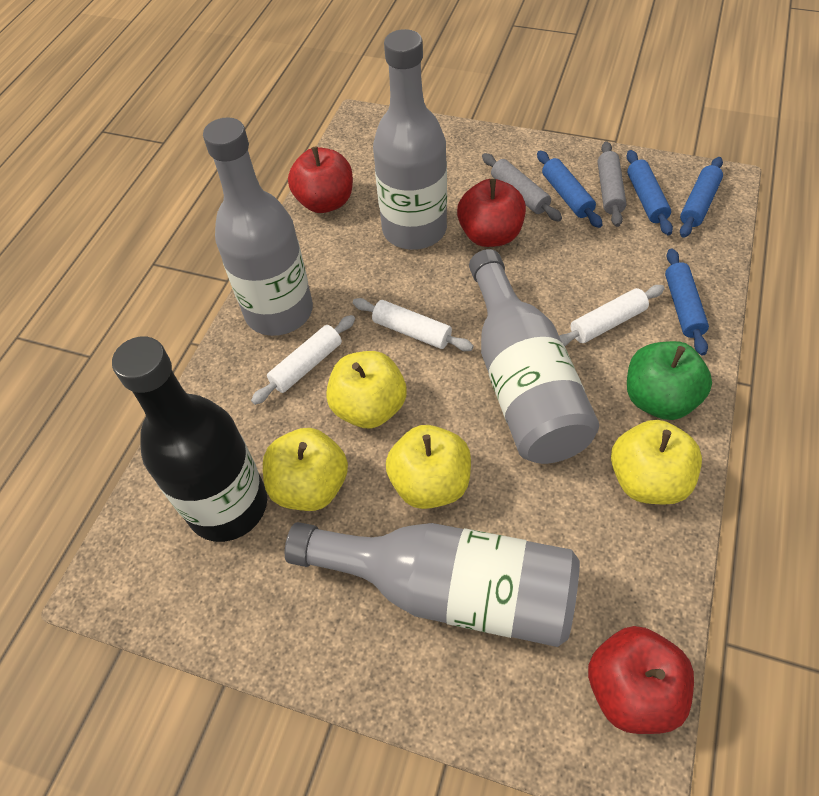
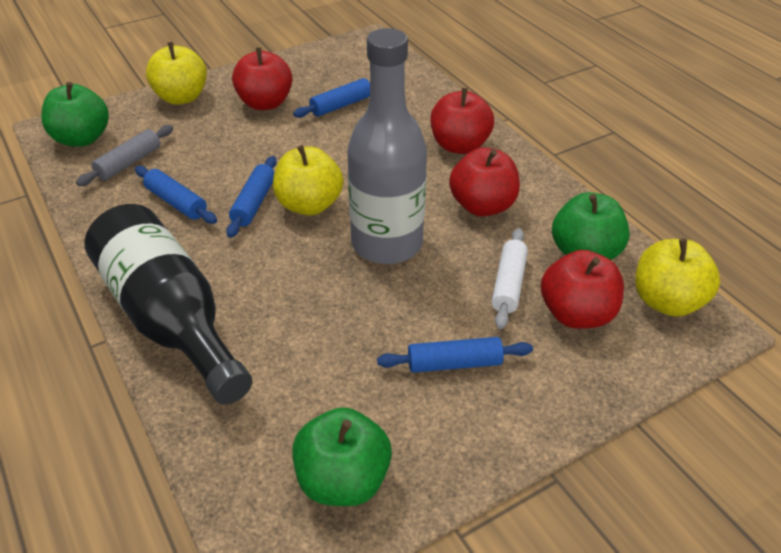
green apple: 1 -> 3
grey bottle: 4 -> 1
grey rolling pin: 2 -> 1
red apple: 3 -> 4
white rolling pin: 3 -> 1
yellow apple: 4 -> 3

